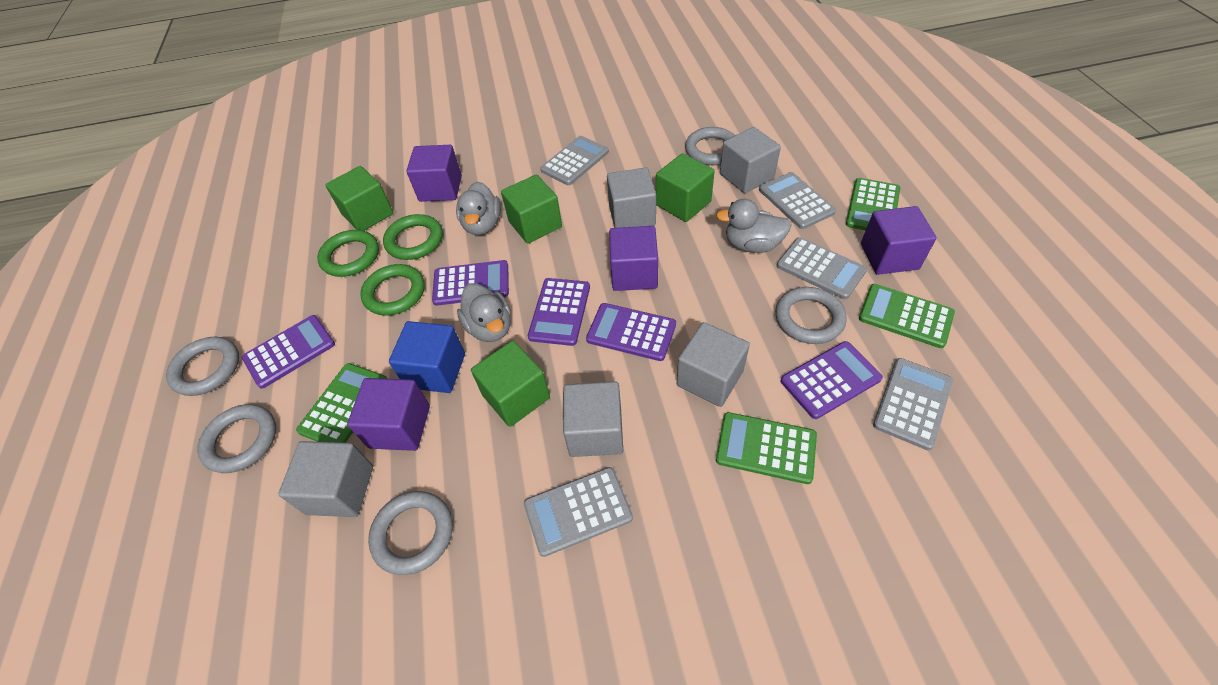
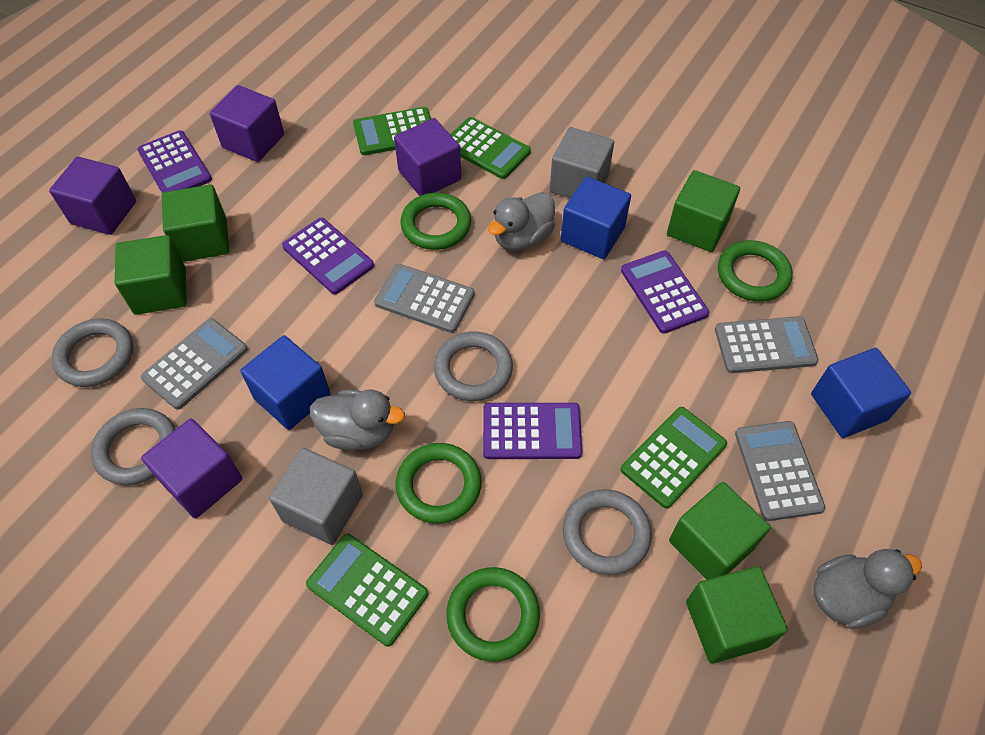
blue cube: 1 -> 3
green cube: 4 -> 5
green ring: 3 -> 4
grey calculator: 5 -> 4
grey cube: 5 -> 2
grey ring: 5 -> 4
purple calculator: 5 -> 4

